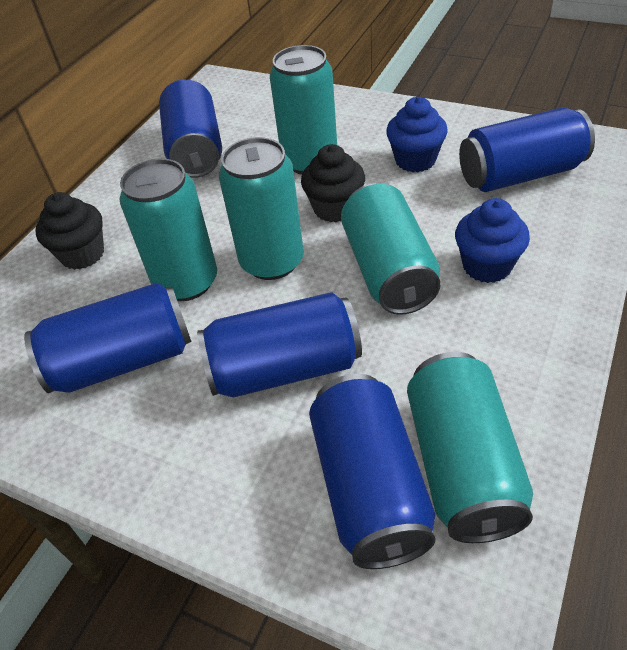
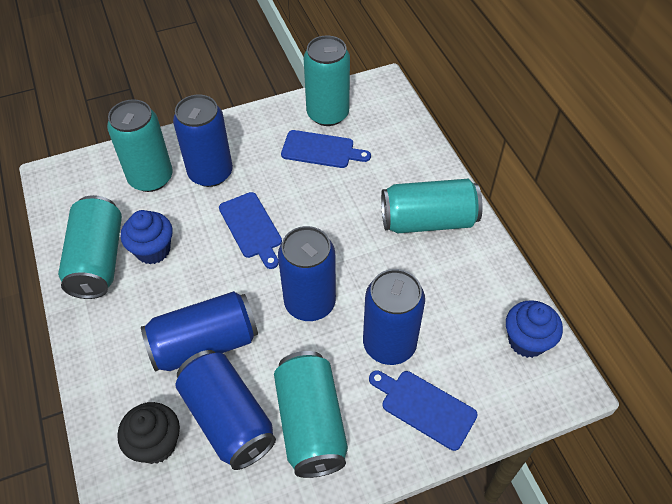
black cupcake: 2 -> 1
blue cutting board: 0 -> 3

